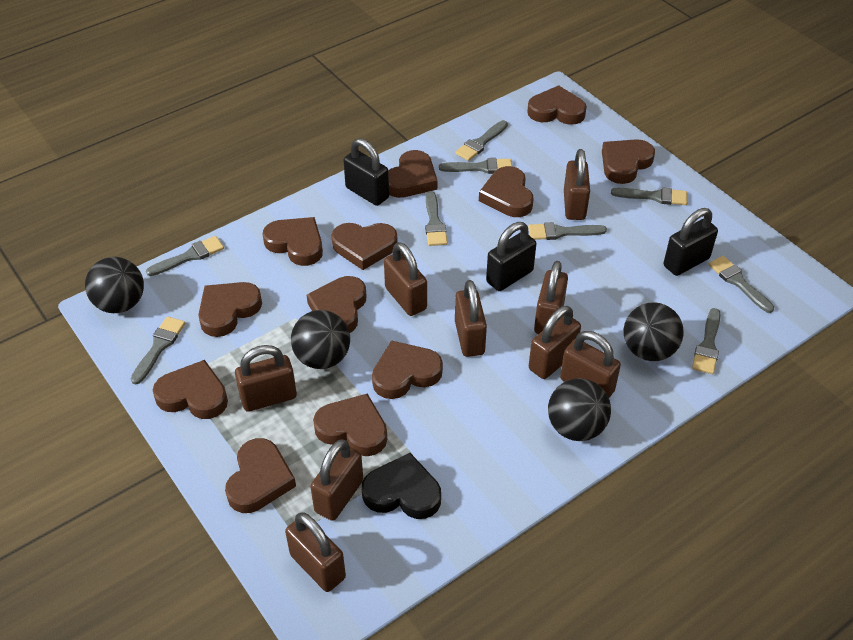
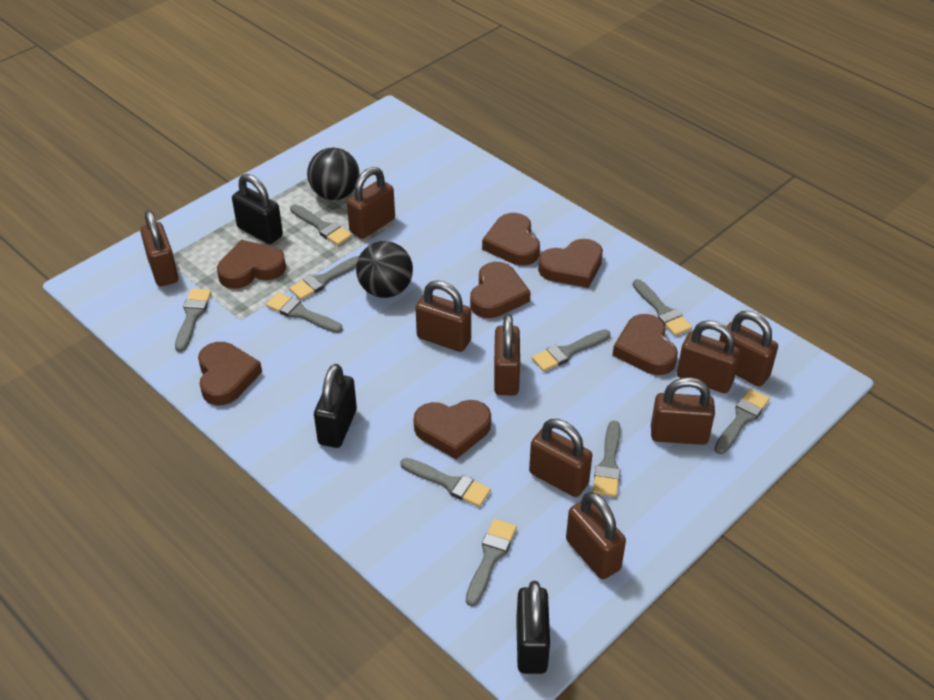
black ball: 4 -> 2
black heart: 1 -> 0
brown heart: 12 -> 7
grey brush: 9 -> 10

